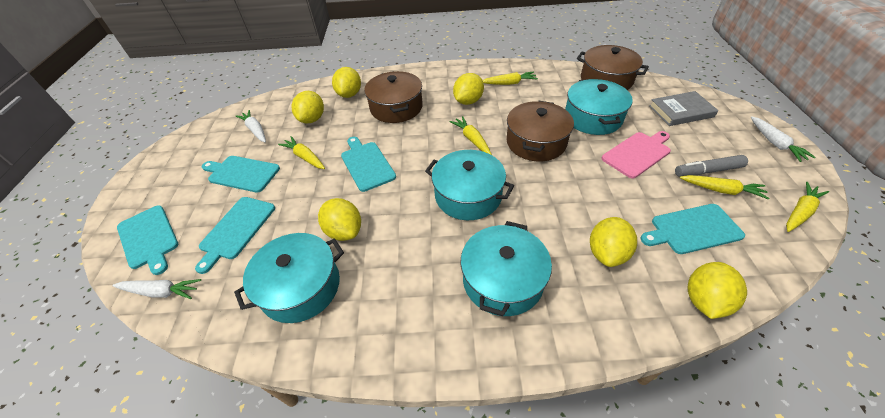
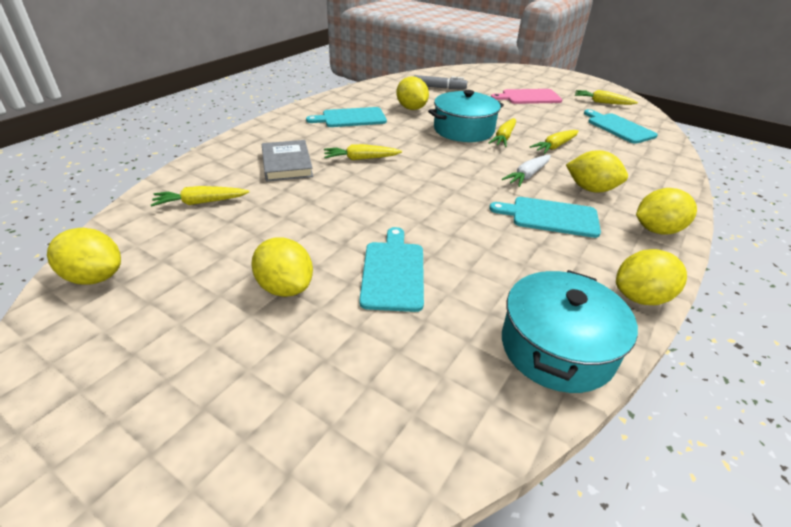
brown pot: 3 -> 0
turquoise cutting board: 5 -> 4
turquoise pot: 4 -> 2
white carrot: 3 -> 1

